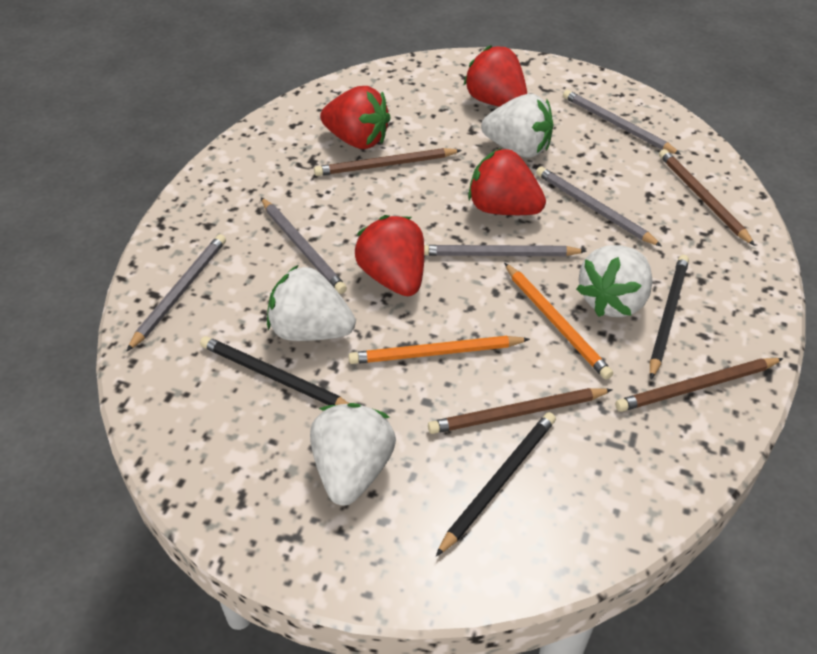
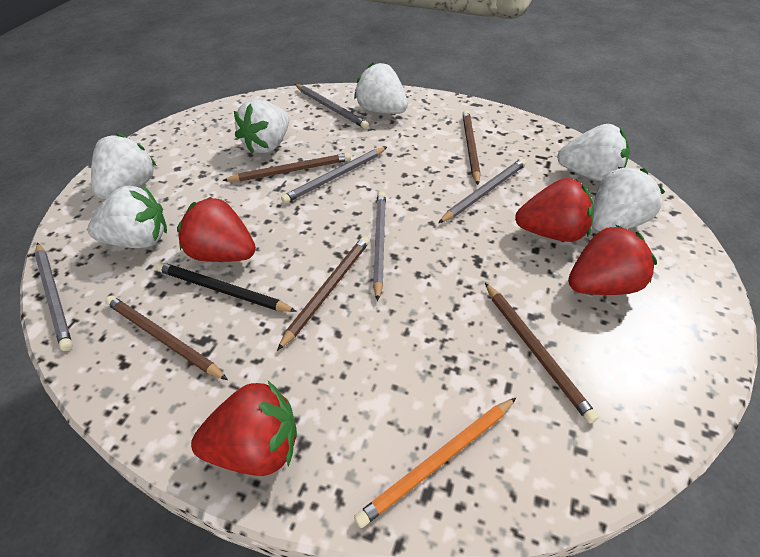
black pencil: 3 -> 1
brown pencil: 4 -> 5
orange pencil: 2 -> 1
white strawberry: 4 -> 6

